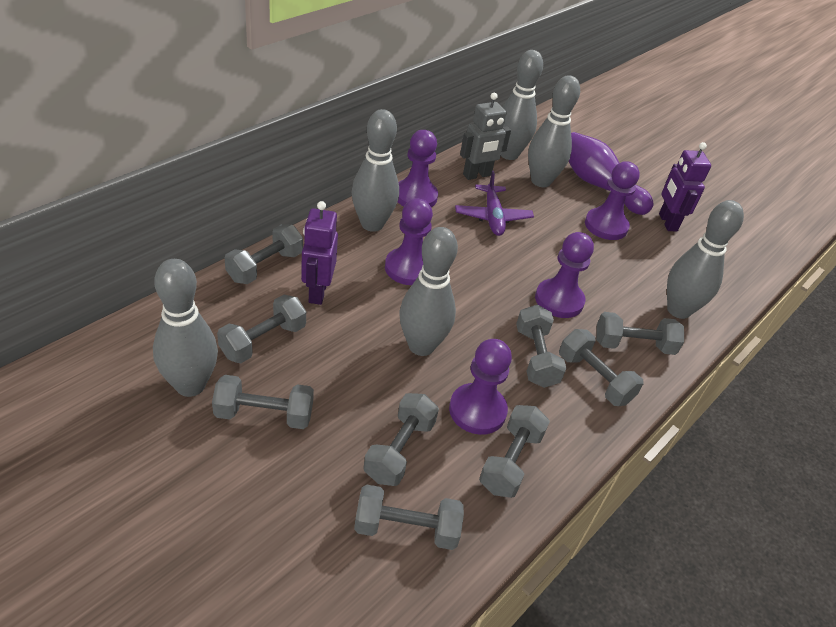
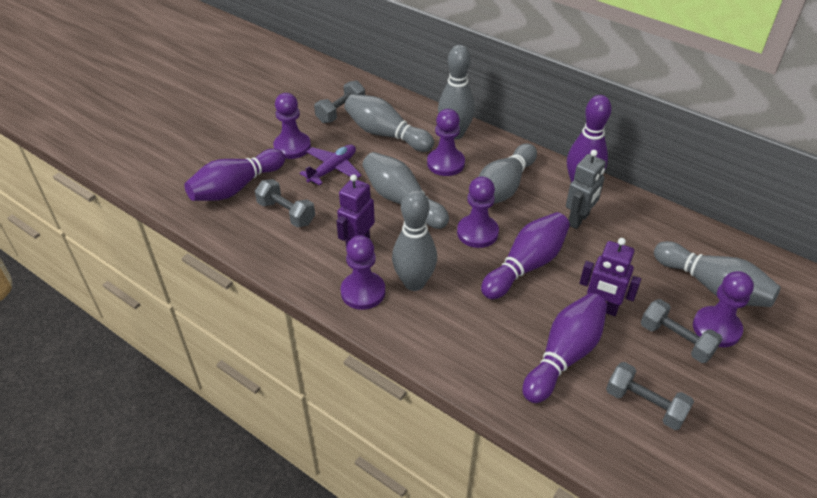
grey dumbbell: 9 -> 4
purple bowling pin: 1 -> 4

